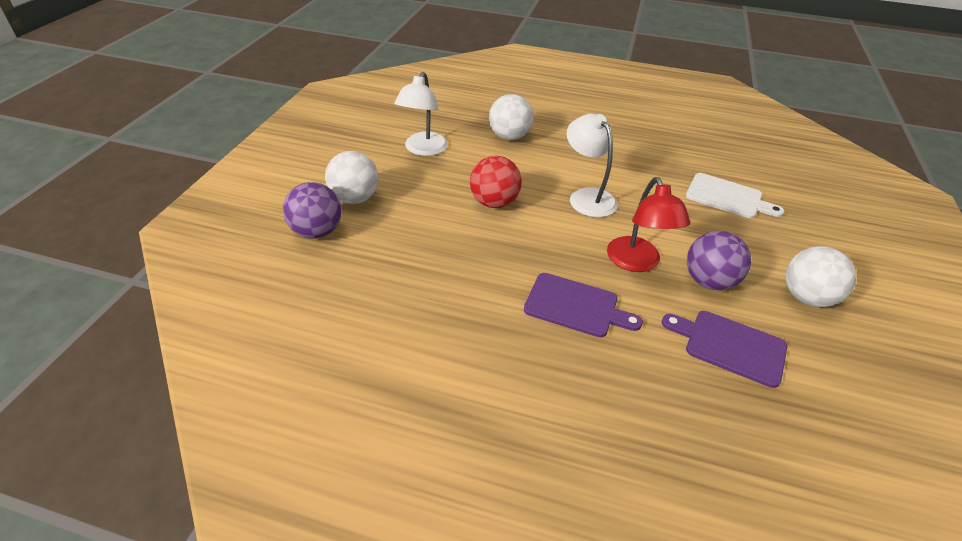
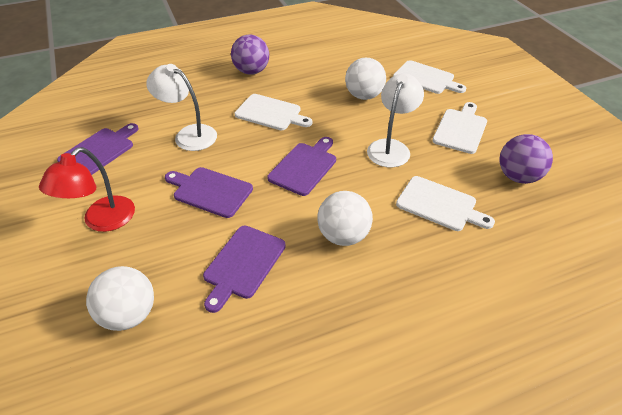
purple cutting board: 2 -> 4
red ball: 1 -> 0
white cutting board: 1 -> 4

